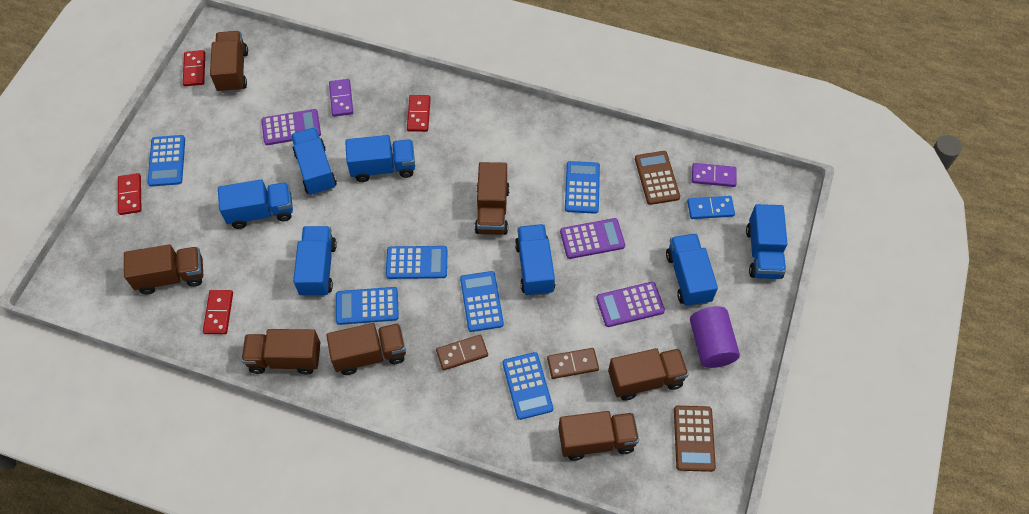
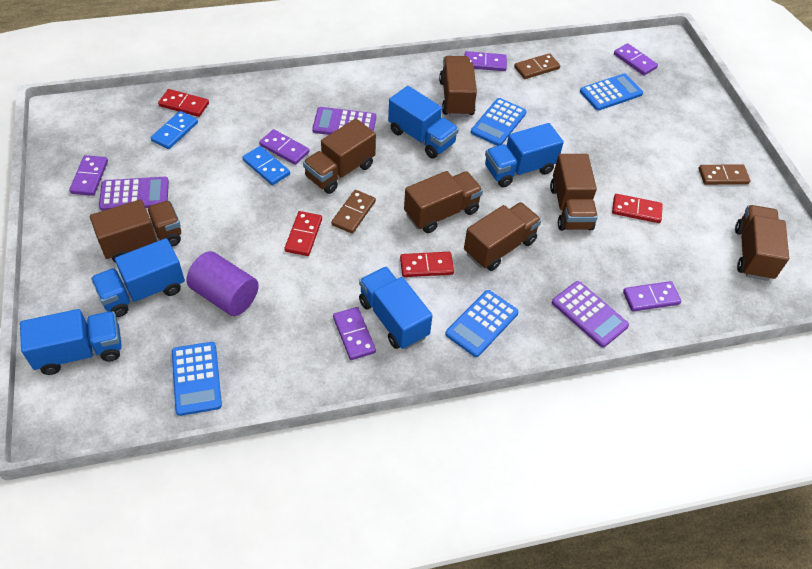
blue calculator: 6 -> 4
blue domino: 1 -> 2
blue truck: 7 -> 5
brown calculator: 2 -> 0
brown domino: 2 -> 3
purple domino: 2 -> 6

